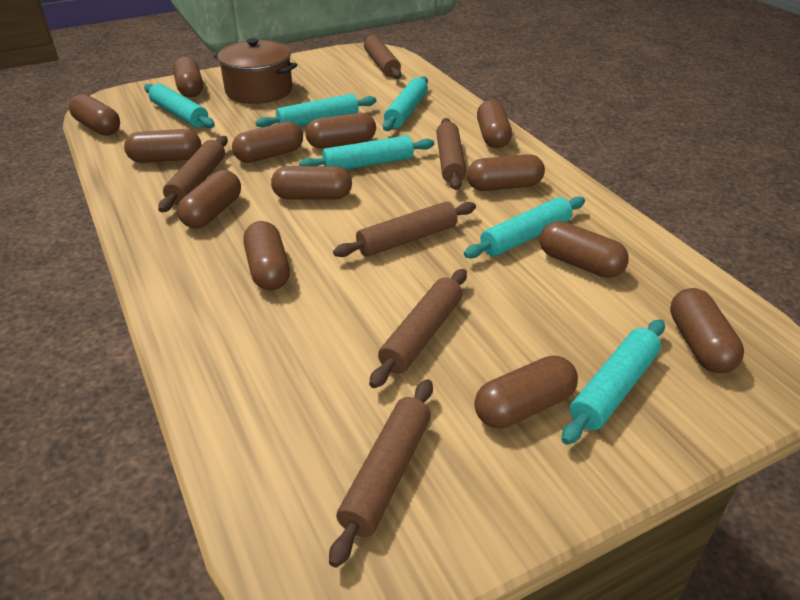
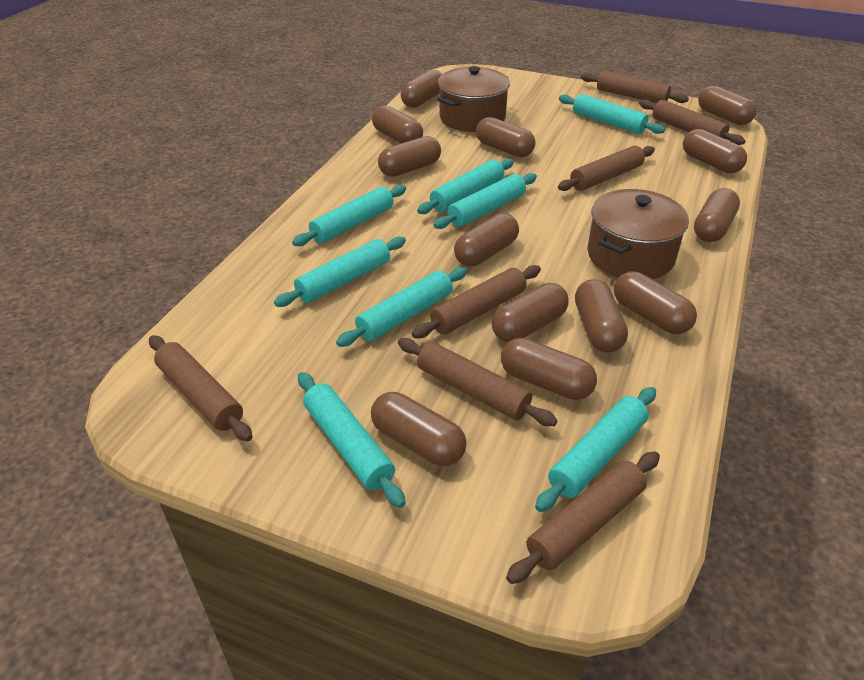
brown pot: 1 -> 2
brown rolling pin: 6 -> 7
turquoise rolling pin: 6 -> 8

